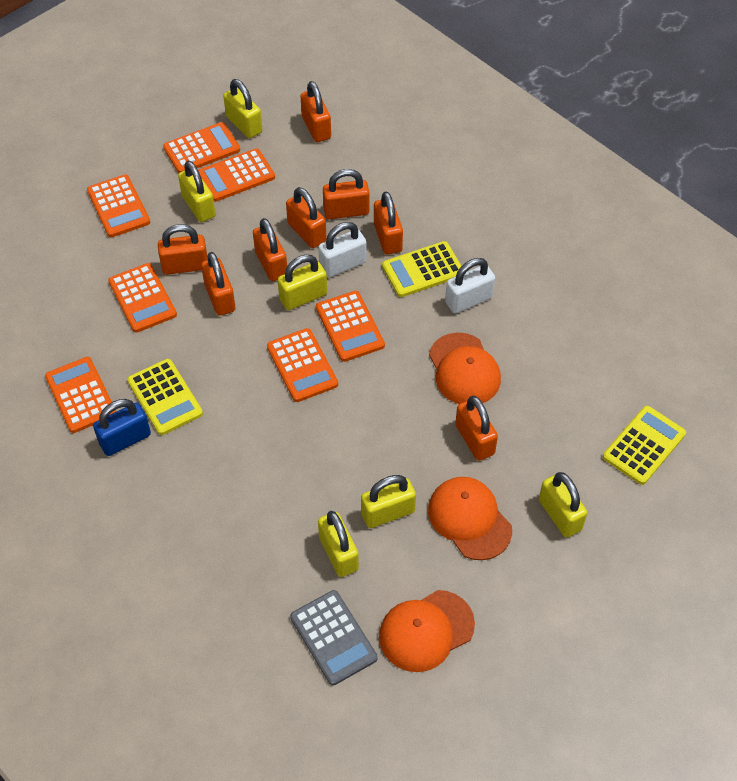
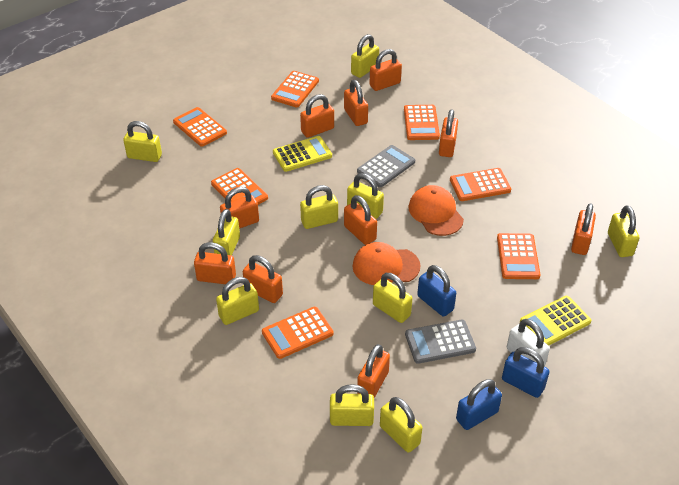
blue padlock: 1 -> 3
grey calculator: 1 -> 2
orange cap: 3 -> 2
orange padlock: 8 -> 10
white padlock: 2 -> 1
yellow calculator: 3 -> 2
yellow padlock: 6 -> 10

